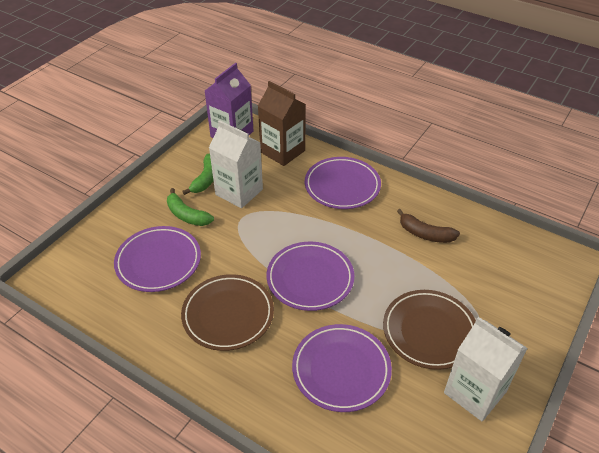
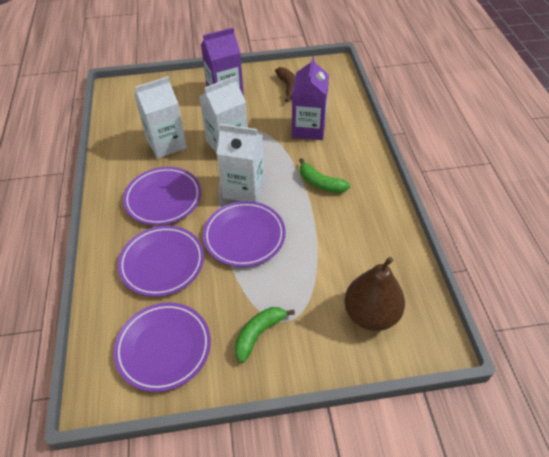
brown carton: 1 -> 0
brown pear: 0 -> 1
brown plate: 2 -> 0
purple carton: 1 -> 2
white carton: 2 -> 3

